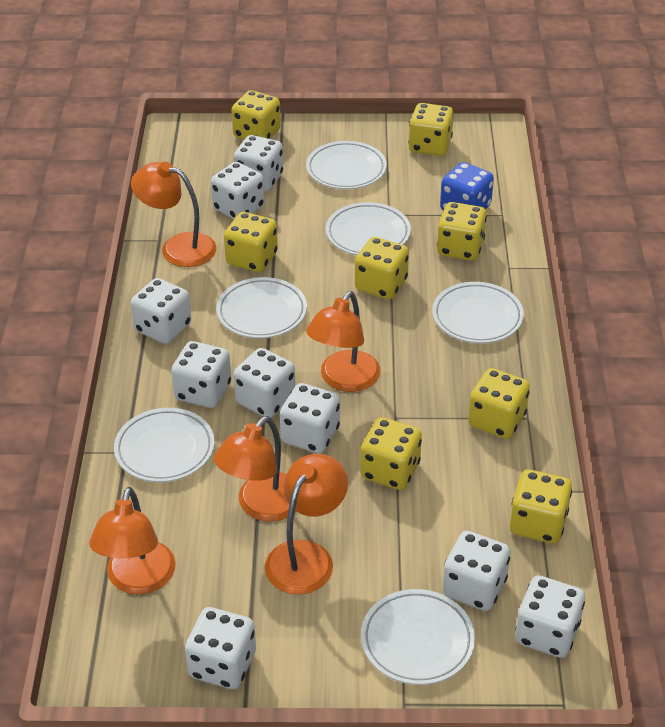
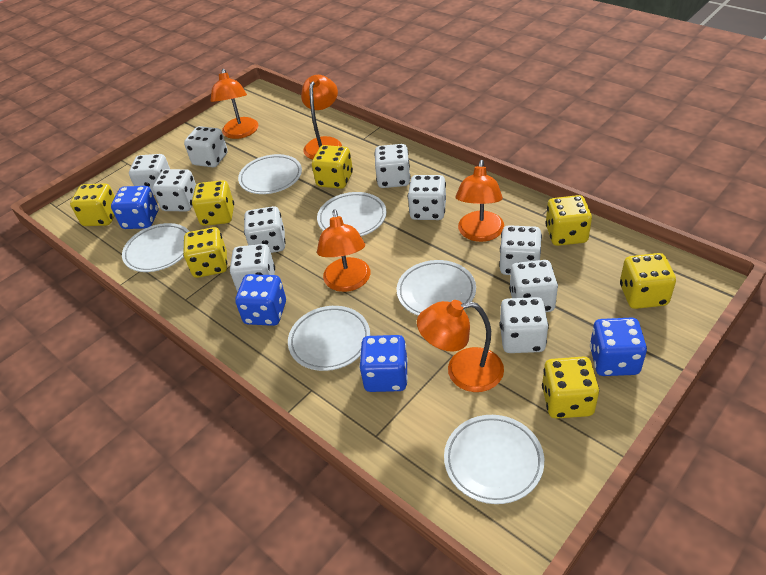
blue dice: 1 -> 4
white dice: 9 -> 10
yellow dice: 8 -> 7

